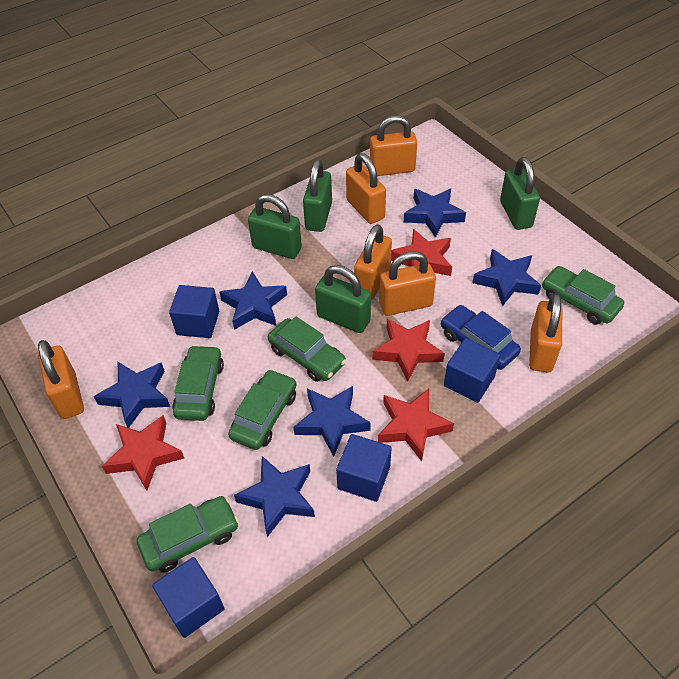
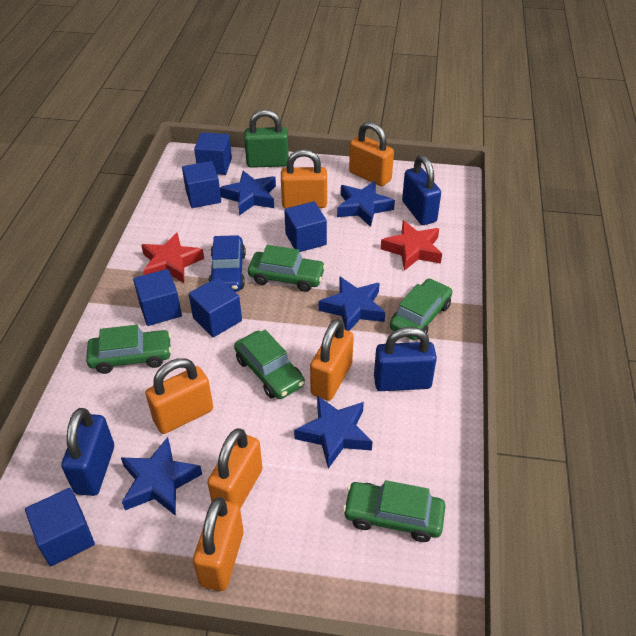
blue cube: 4 -> 6
blue padlock: 0 -> 3
blue star: 6 -> 5
green padlock: 4 -> 1
red star: 4 -> 2

